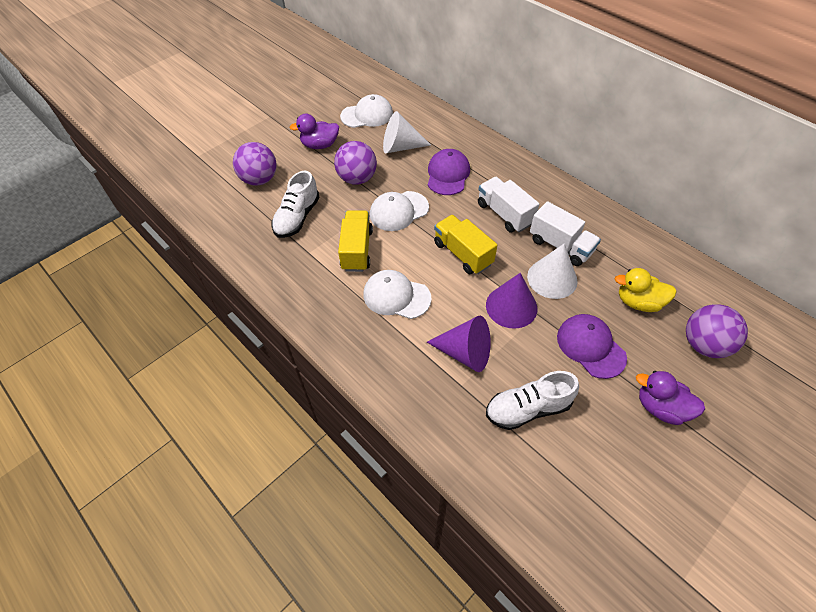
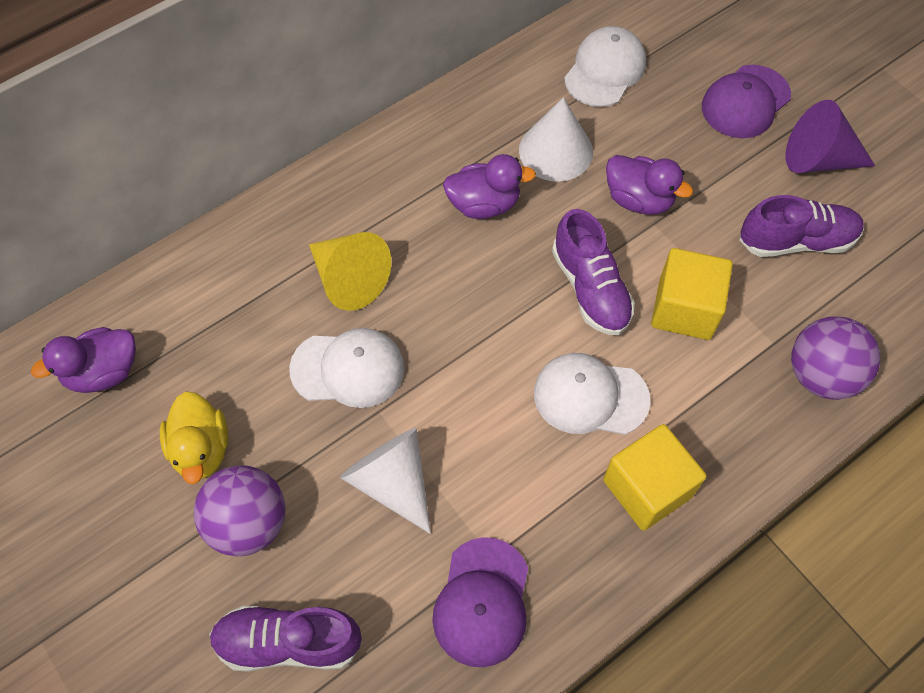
purple ball: 3 -> 2
purple cone: 2 -> 1
purple duck: 2 -> 3
purple shoe: 0 -> 3
white shoe: 2 -> 0
white truck: 2 -> 0
yellow cone: 0 -> 1
yellow cube: 0 -> 2
yellow truck: 2 -> 0

